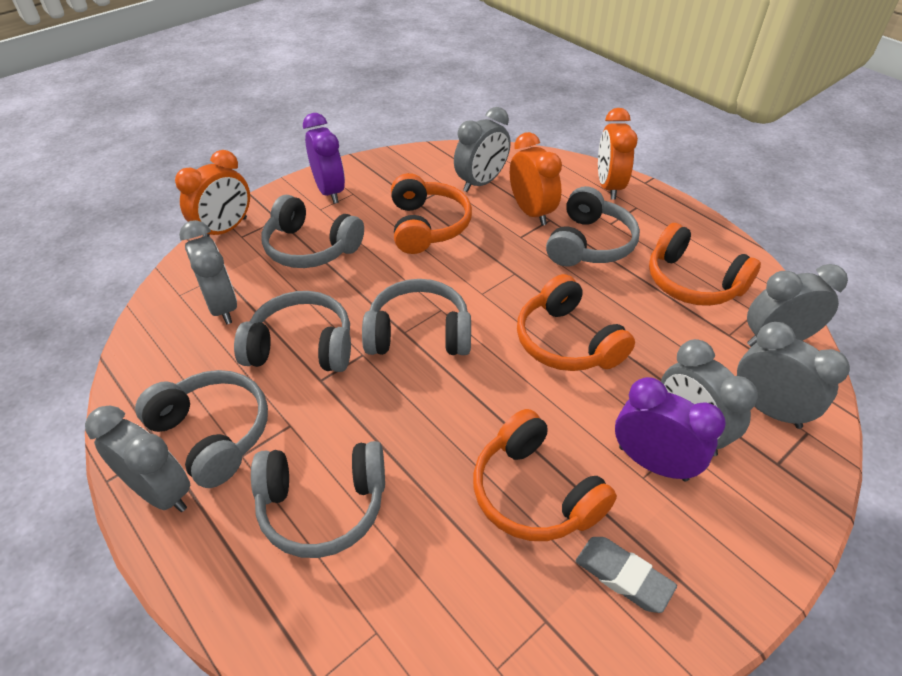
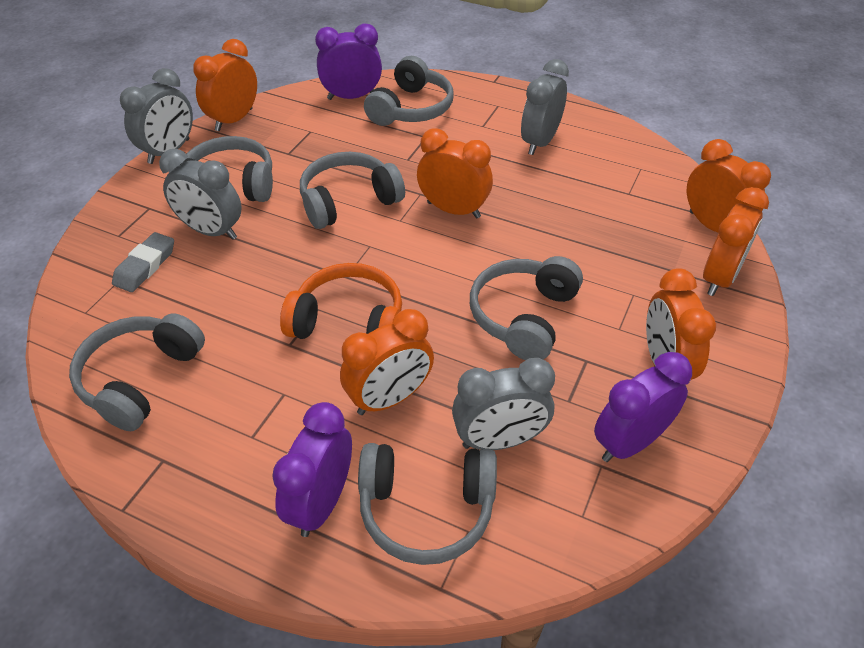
grey clock: 6 -> 4
orange clock: 3 -> 6
orange headphones: 4 -> 1
purple clock: 2 -> 3

